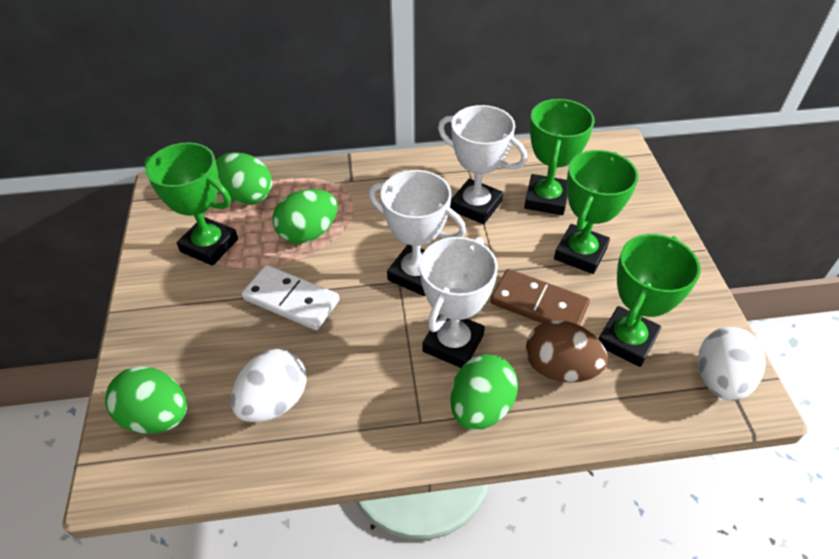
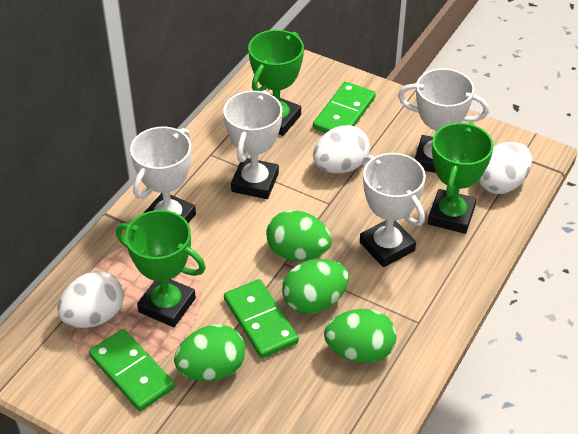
brown domino: 1 -> 0
brown egg: 1 -> 0
green domino: 0 -> 3
green trophy: 4 -> 3
white domino: 1 -> 0
white egg: 2 -> 3
white trophy: 3 -> 4

